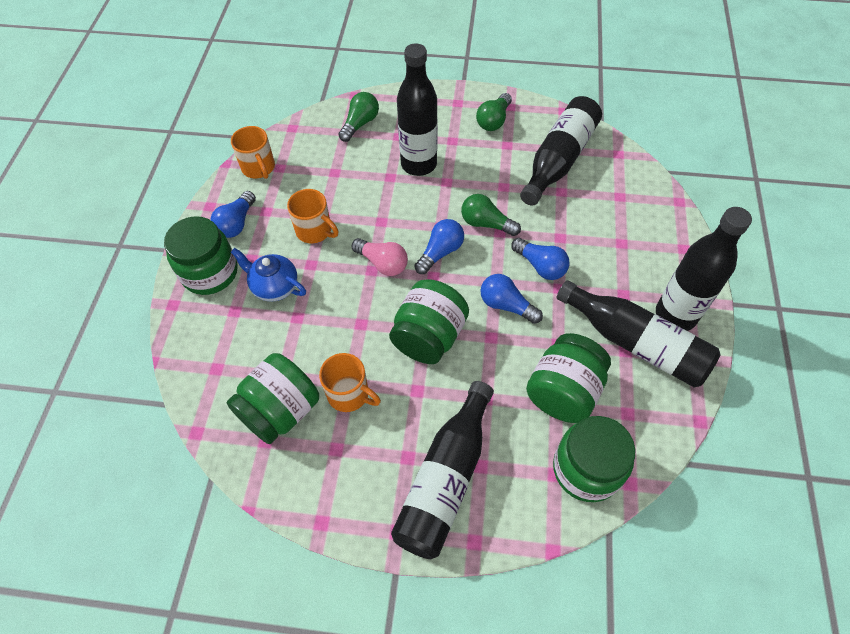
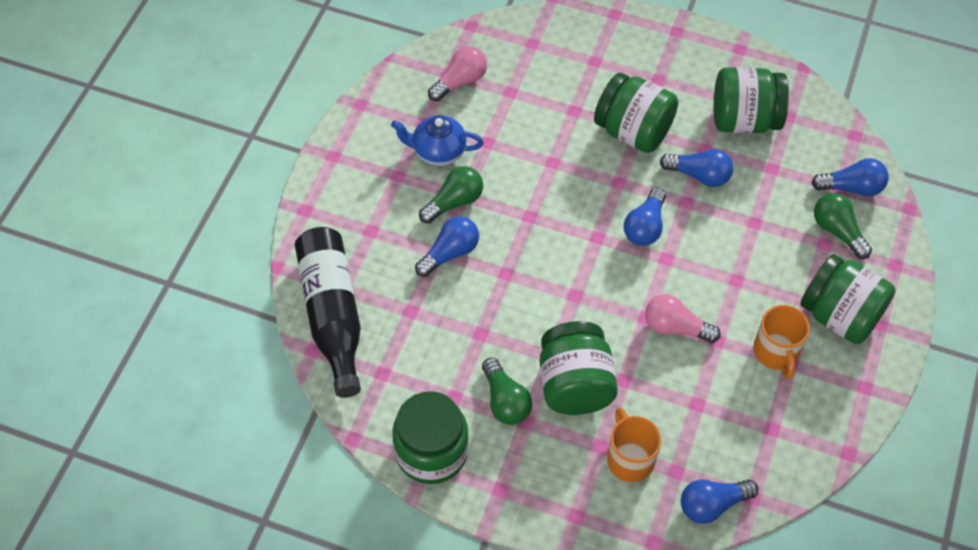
black bottle: 5 -> 1
blue light bulb: 4 -> 5
orange mug: 3 -> 2
pink light bulb: 1 -> 2

